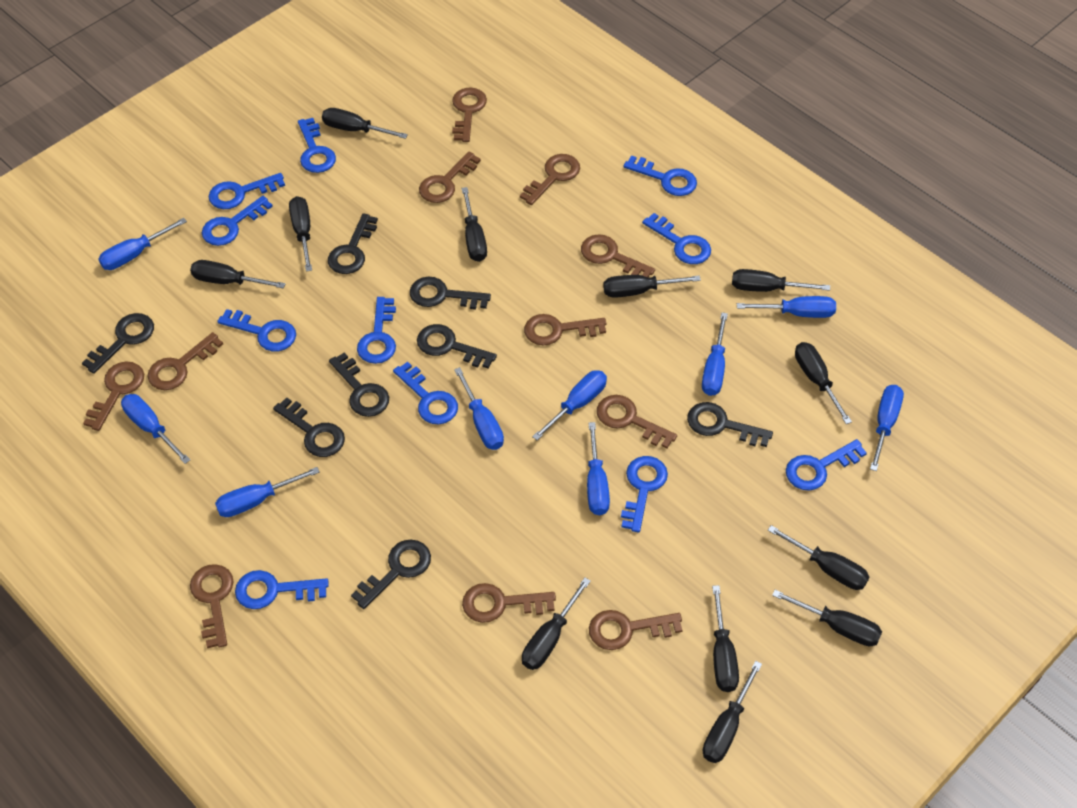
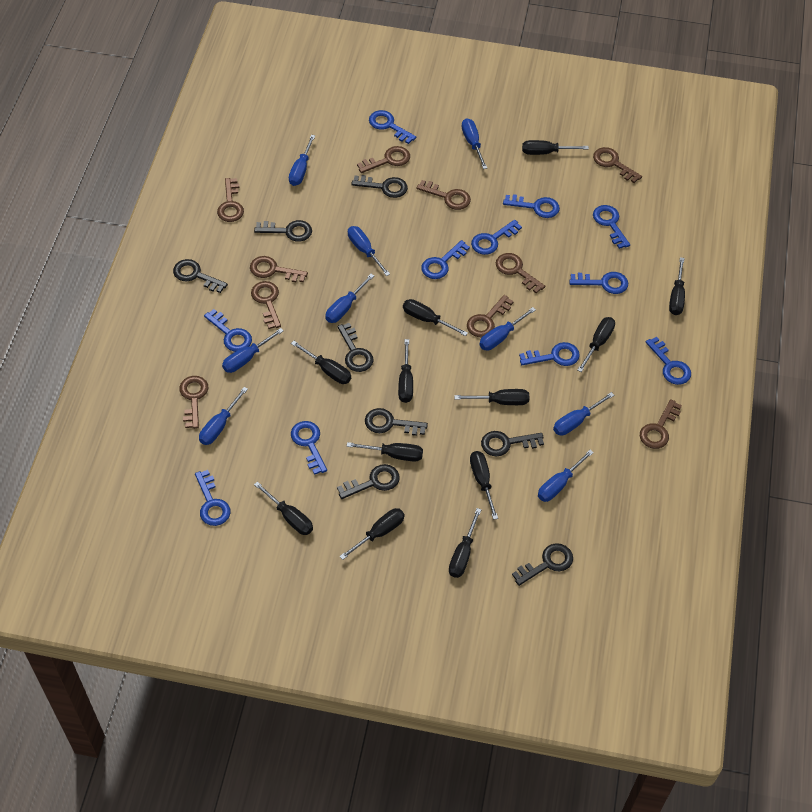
brown key: 11 -> 10

